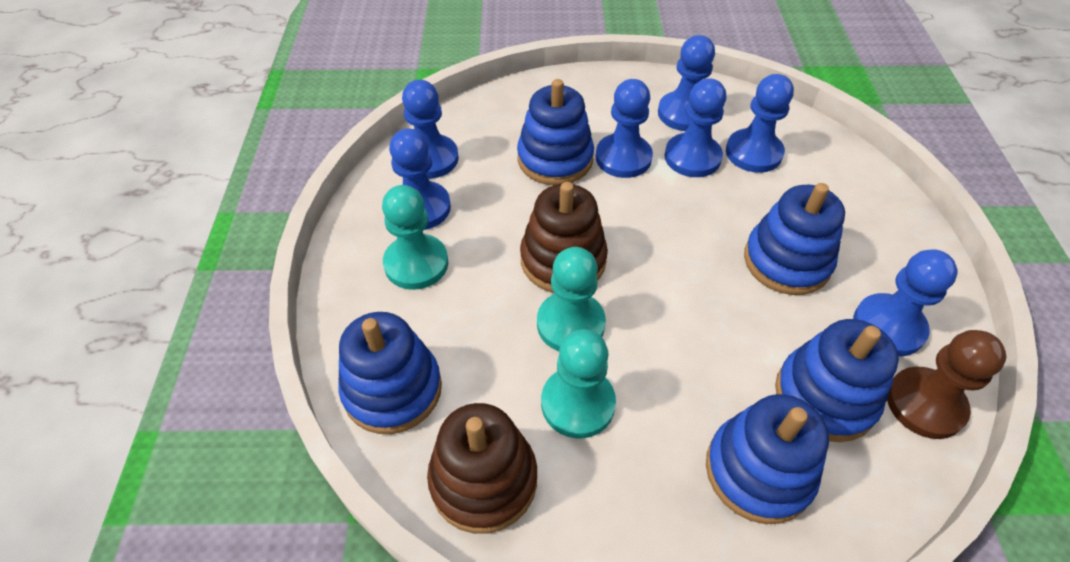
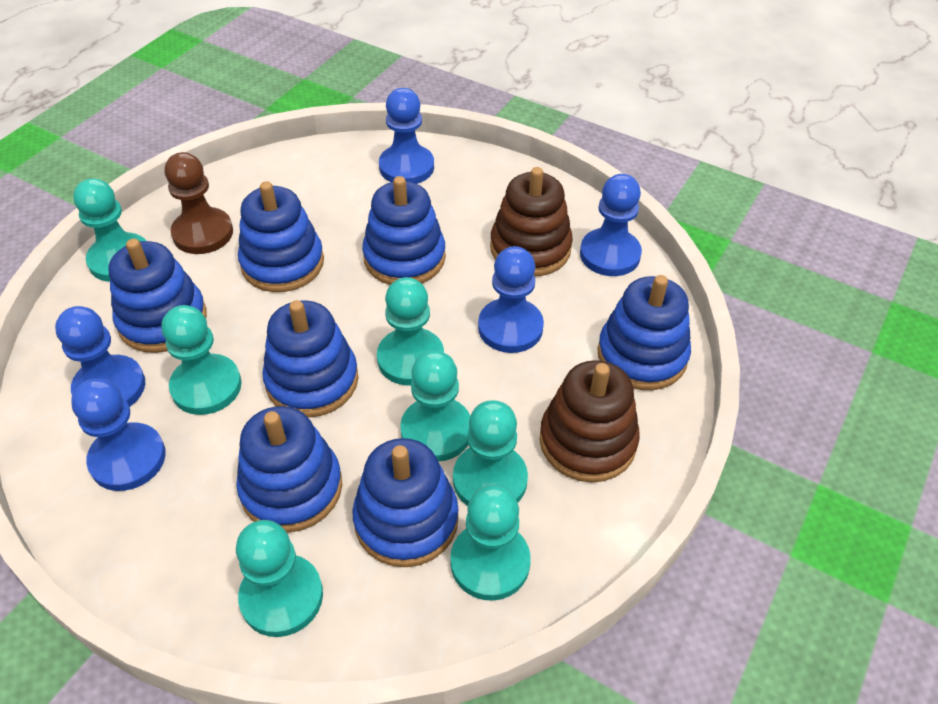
blue pawn: 7 -> 5
blue stacking toy: 5 -> 7
turquoise pawn: 3 -> 7

